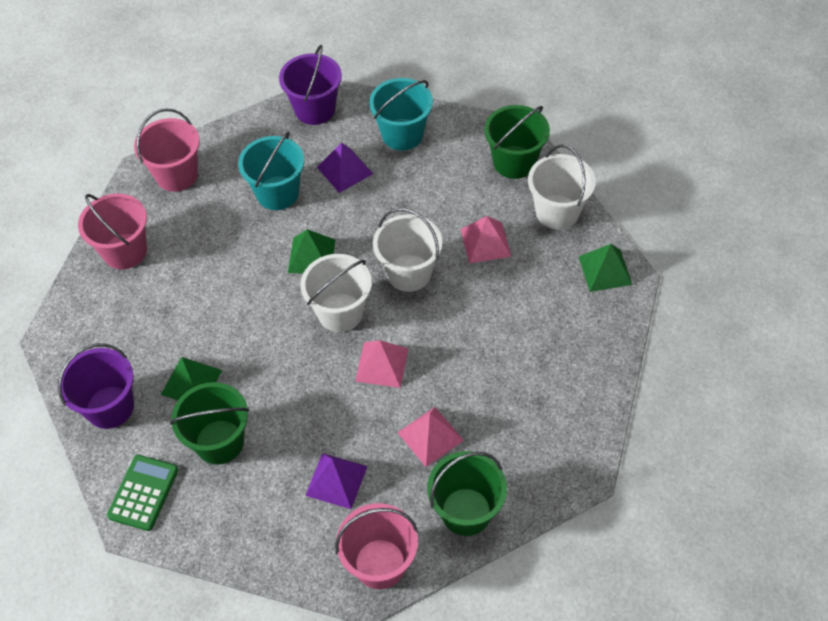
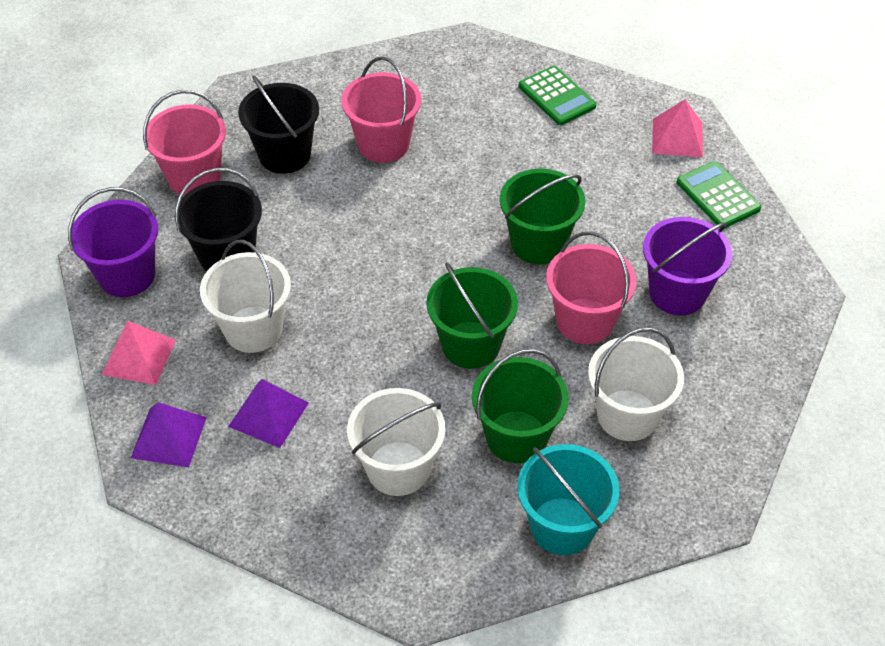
black bucket: 0 -> 2
green calculator: 1 -> 2
green pyramid: 3 -> 0
pink pyramid: 3 -> 2
turquoise bucket: 2 -> 1

